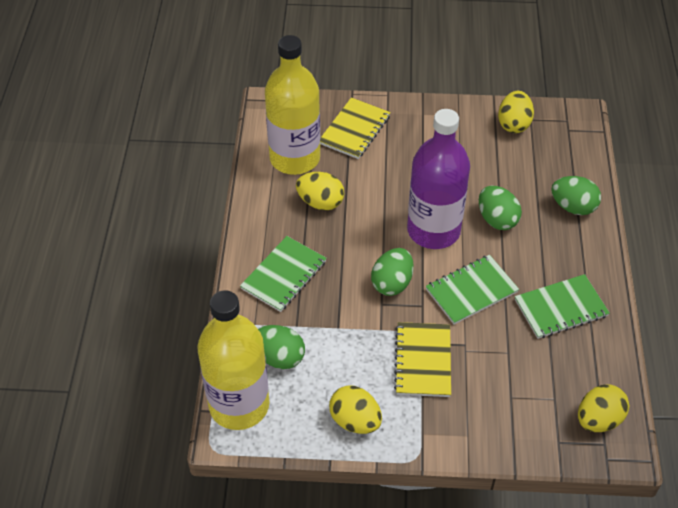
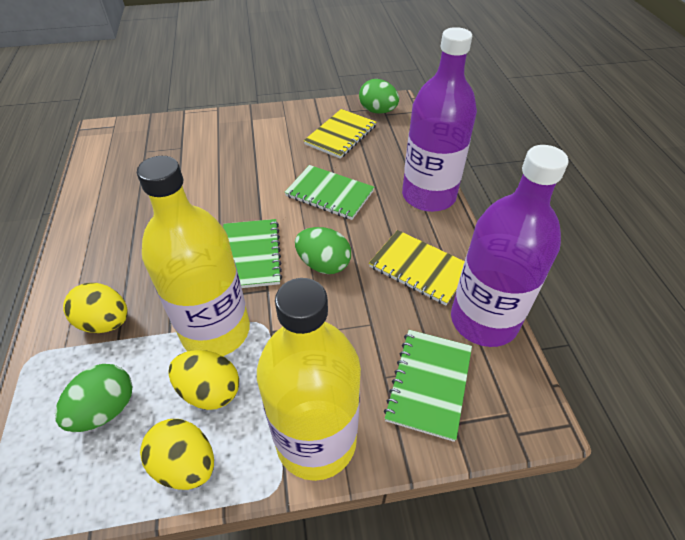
green egg: 4 -> 3
purple bottle: 1 -> 2
yellow egg: 4 -> 3

